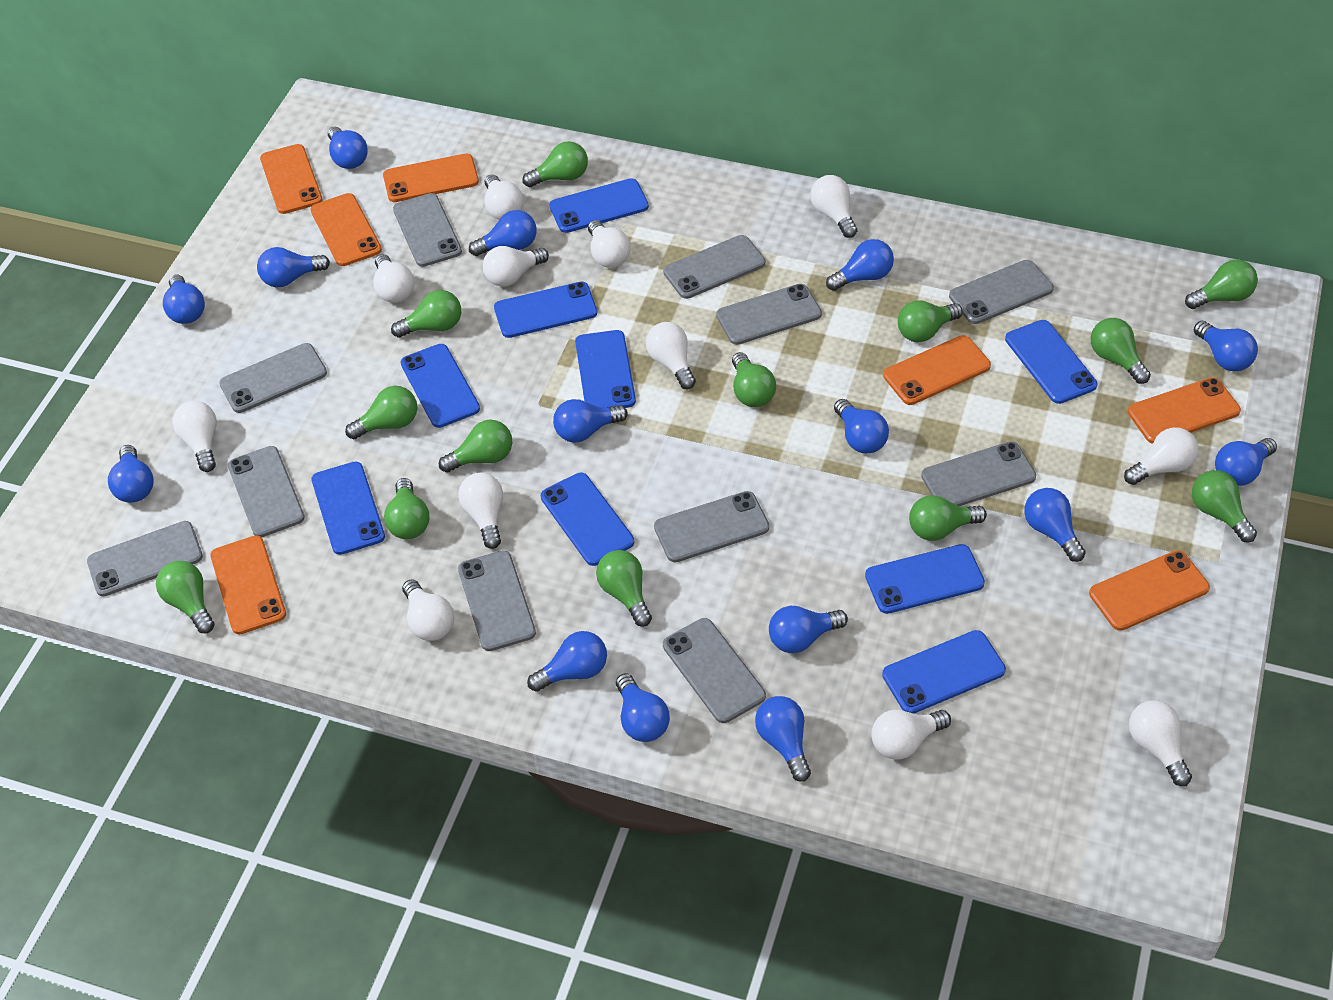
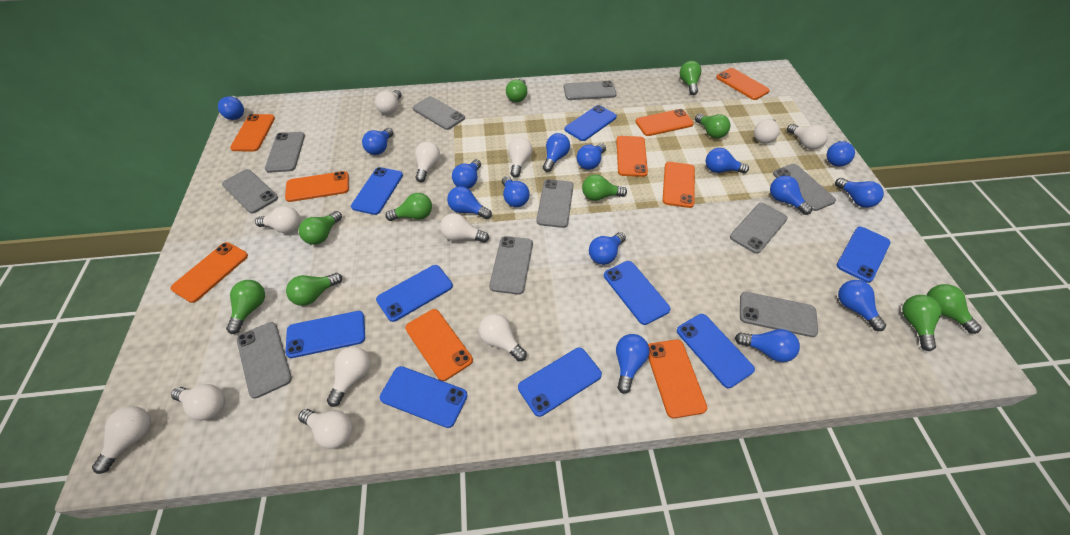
green light bulb: 13 -> 10
grey phone: 11 -> 10
orange phone: 7 -> 9

